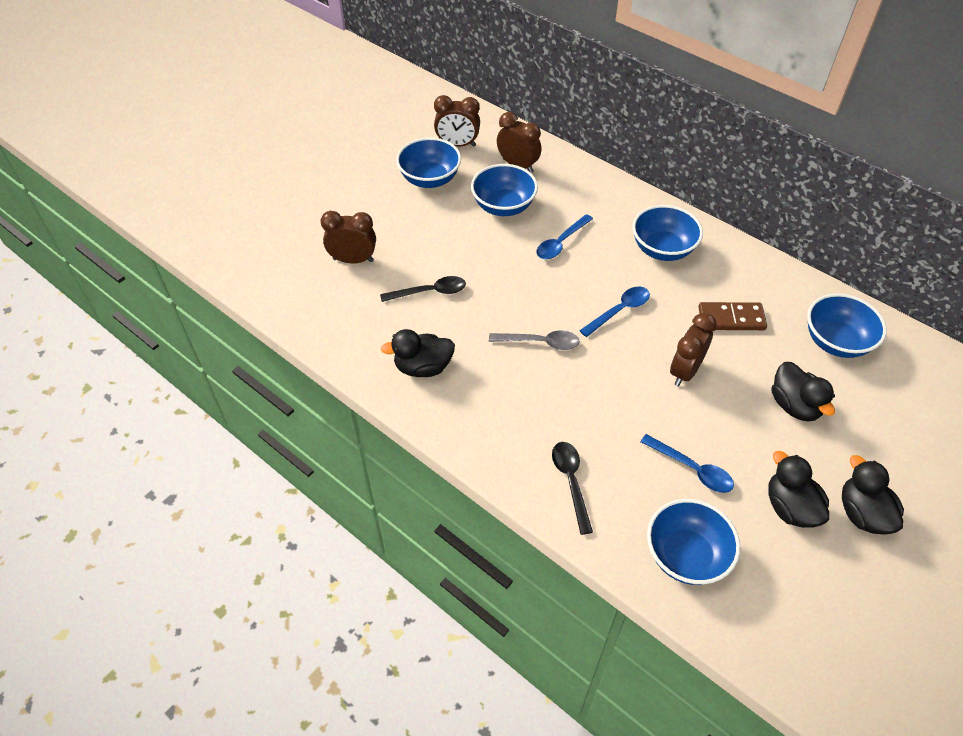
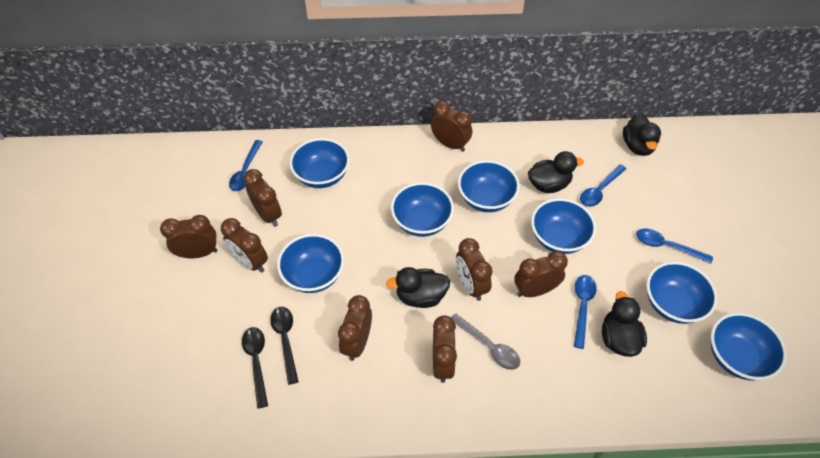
blue bowl: 5 -> 7
blue spoon: 3 -> 4
brown clock: 4 -> 8
brown domino: 1 -> 0

